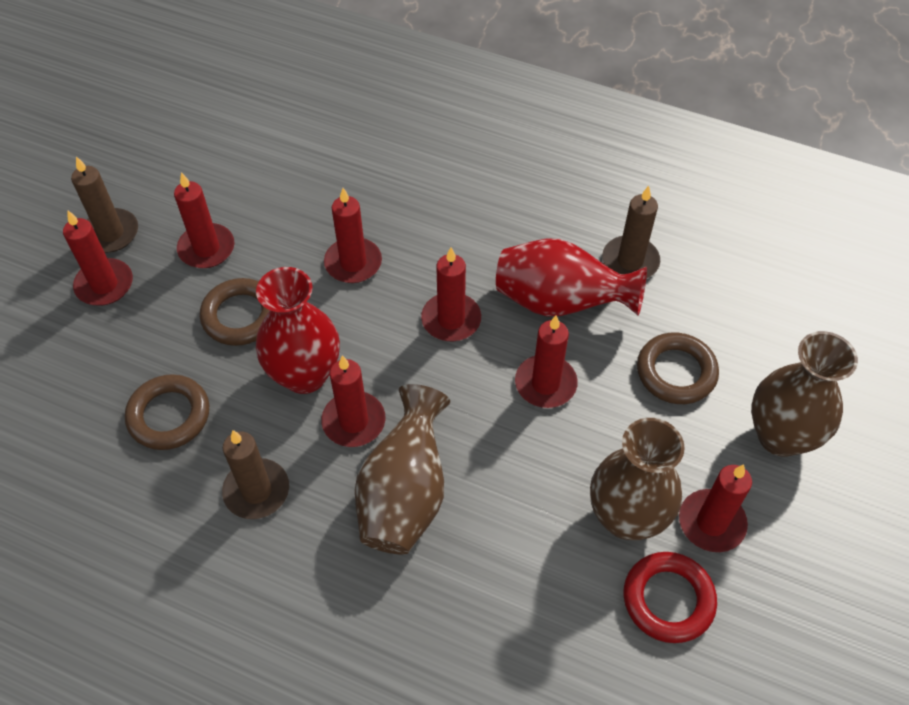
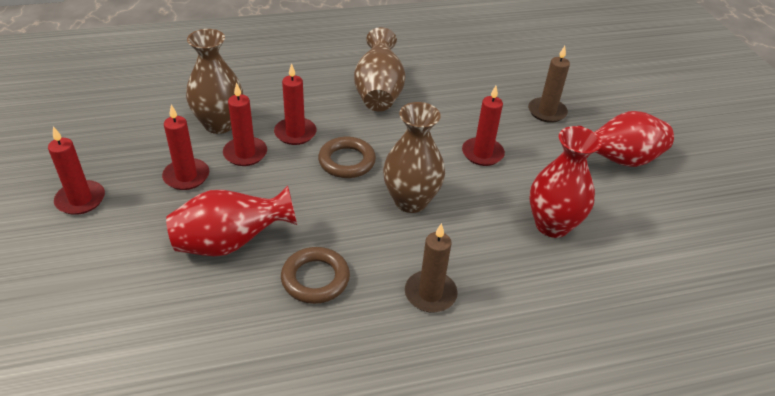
brown candle: 3 -> 2
brown ring: 3 -> 2
red candle: 7 -> 5
red ring: 1 -> 0
red vase: 2 -> 3

